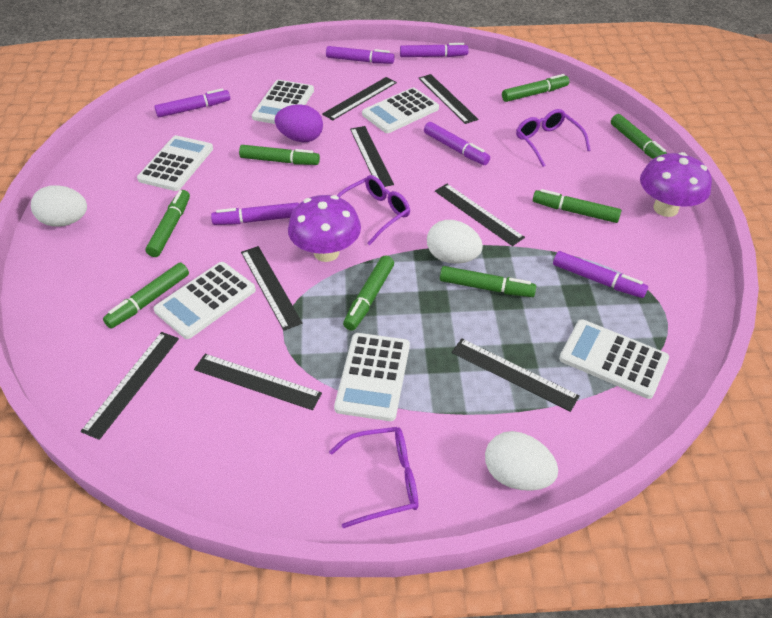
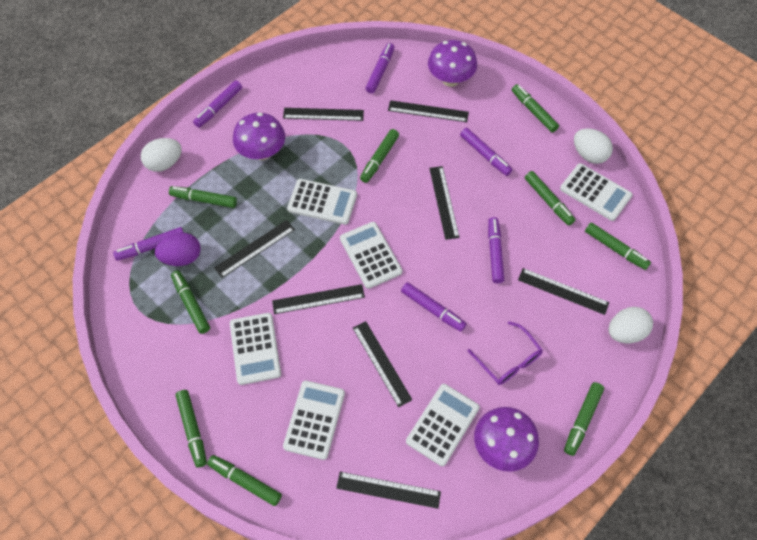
green marker: 8 -> 9
purple glasses: 3 -> 1
purple mushroom: 2 -> 3

